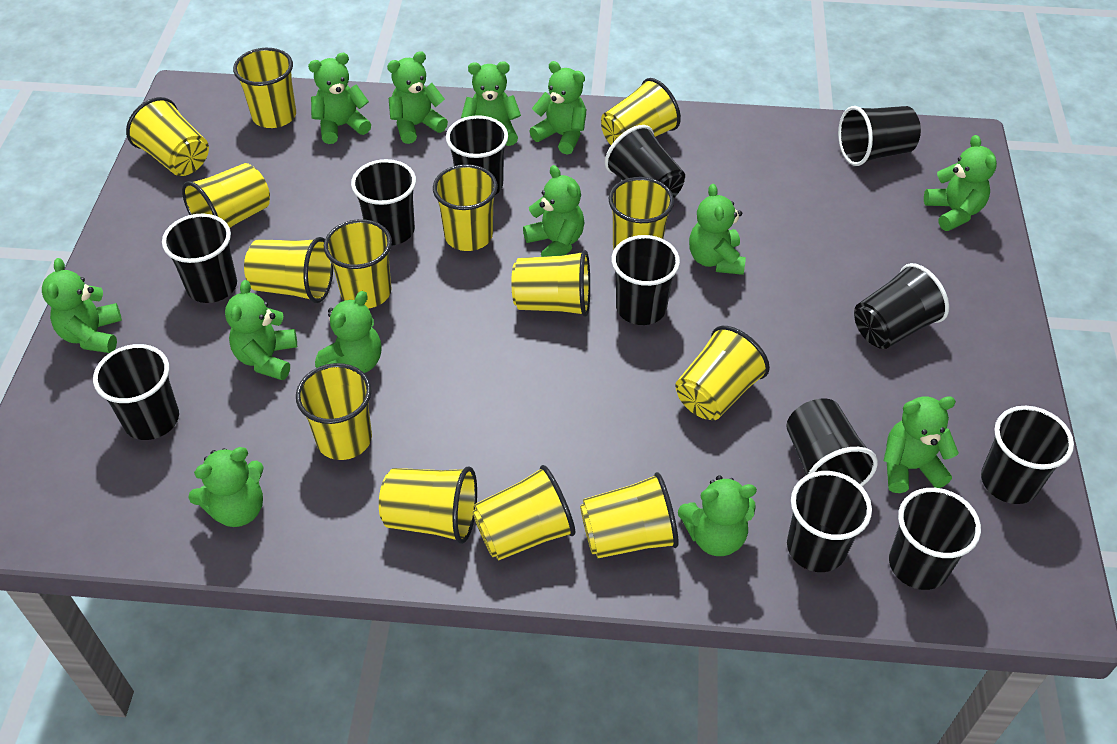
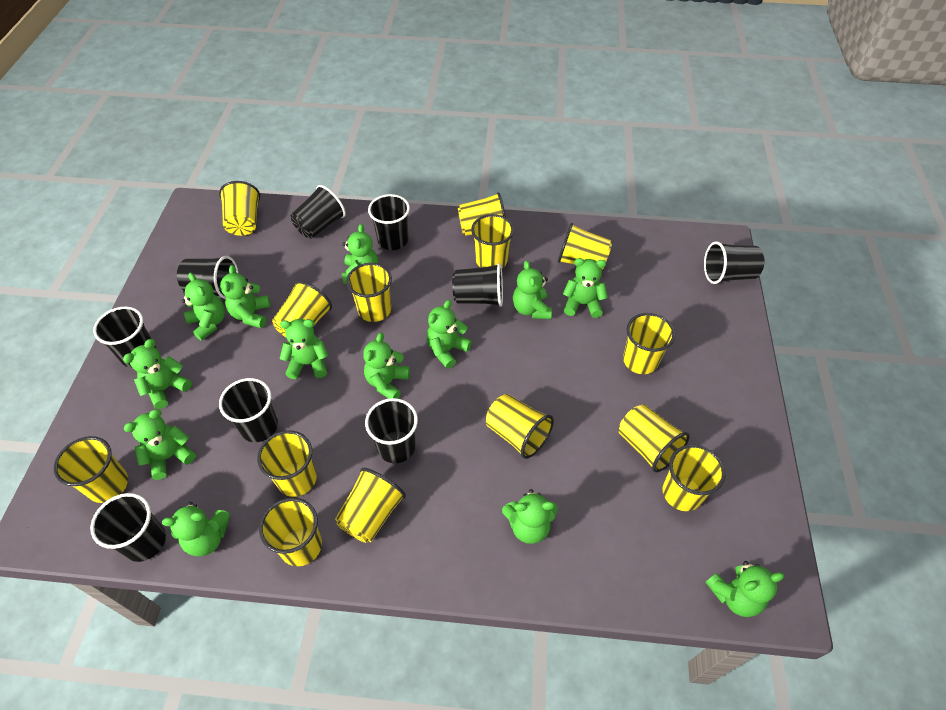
black cup: 12 -> 9

